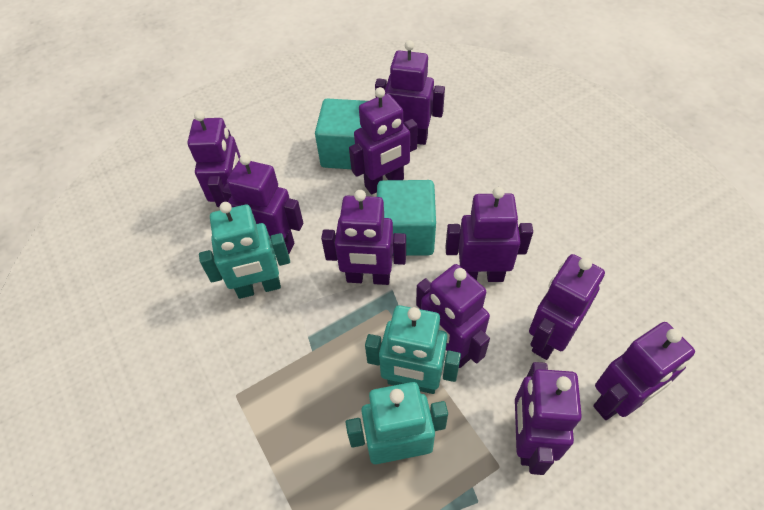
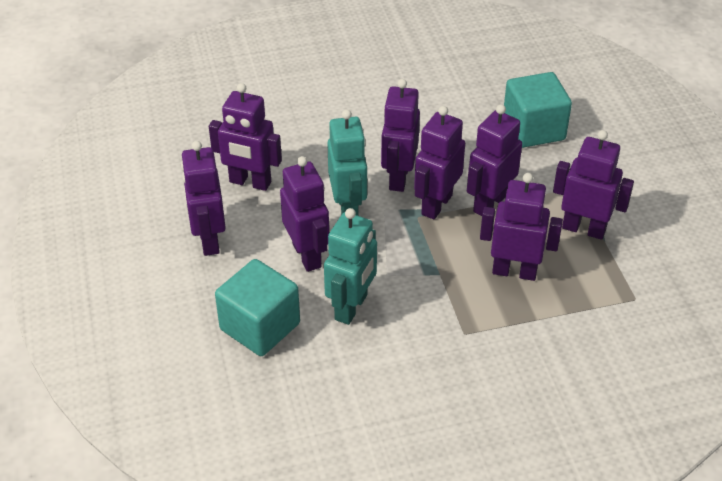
purple robot: 10 -> 8
turquoise robot: 3 -> 2

